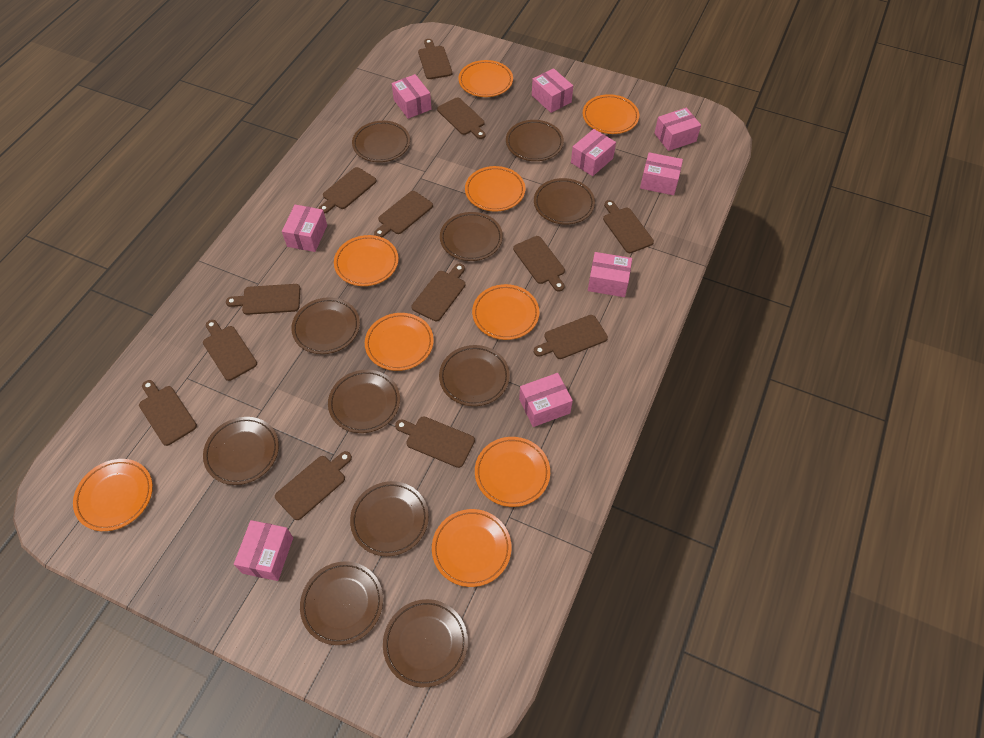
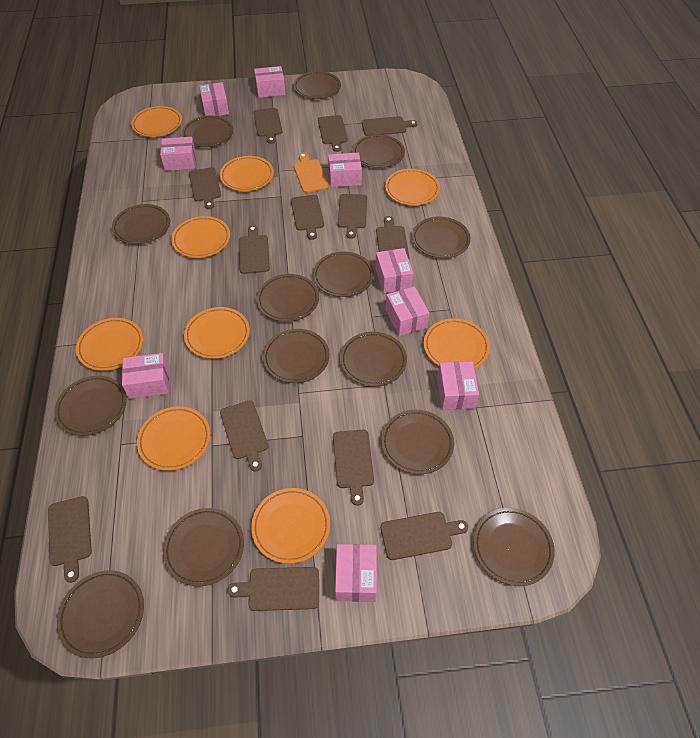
brown plate: 11 -> 14
orange cutting board: 0 -> 1

